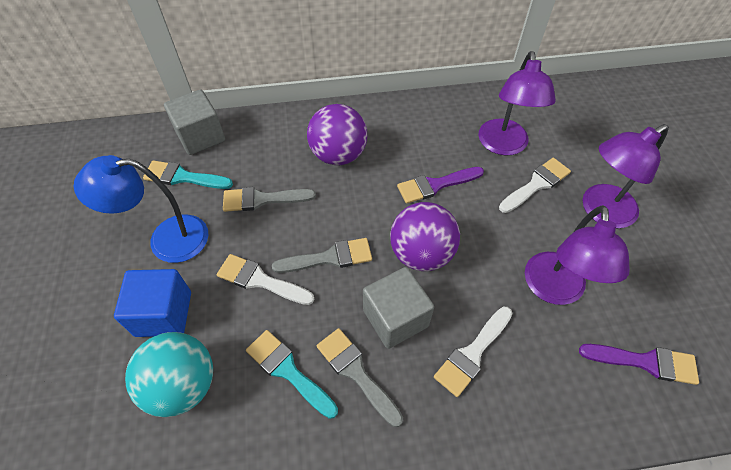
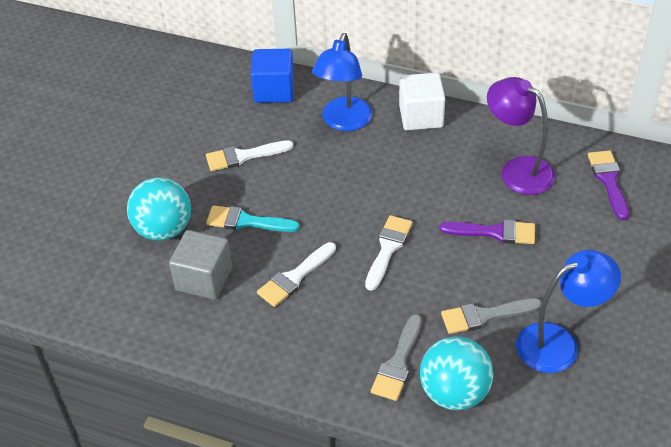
blue lamp: 1 -> 2
grey brush: 3 -> 2
grey cube: 2 -> 1
purple ball: 2 -> 0
purple lamp: 3 -> 1
turquoise ball: 1 -> 2
turquoise brush: 2 -> 1
white cube: 0 -> 1

